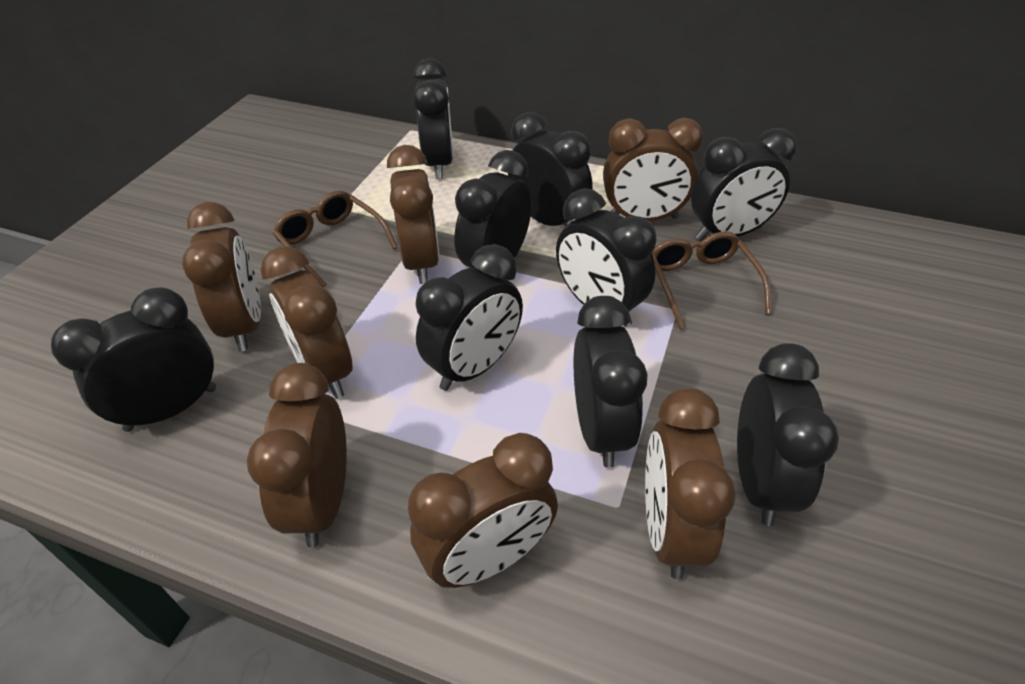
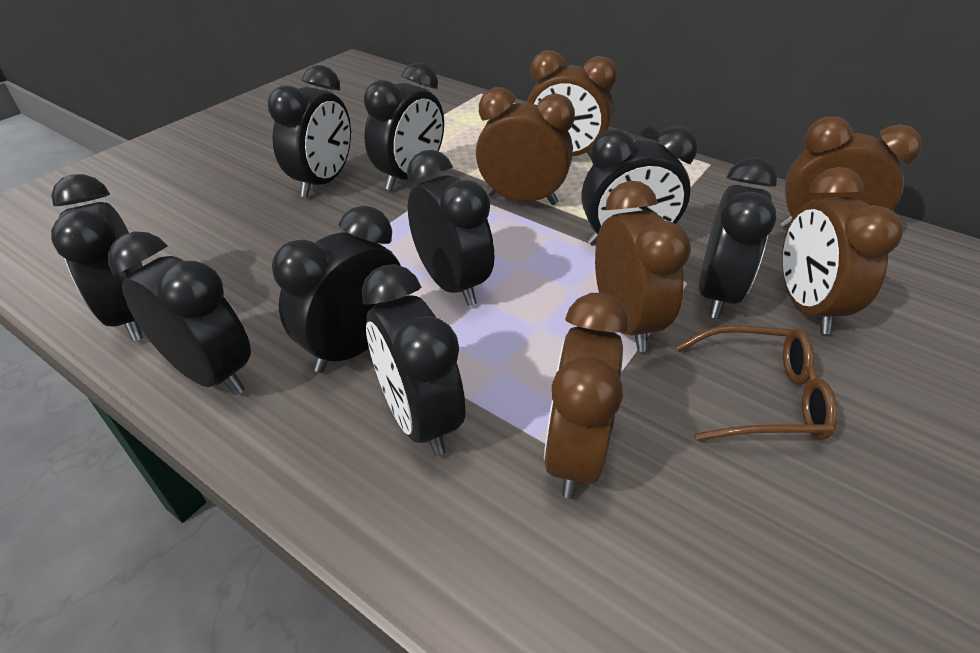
brown clock: 7 -> 6
brown glasses: 2 -> 1

